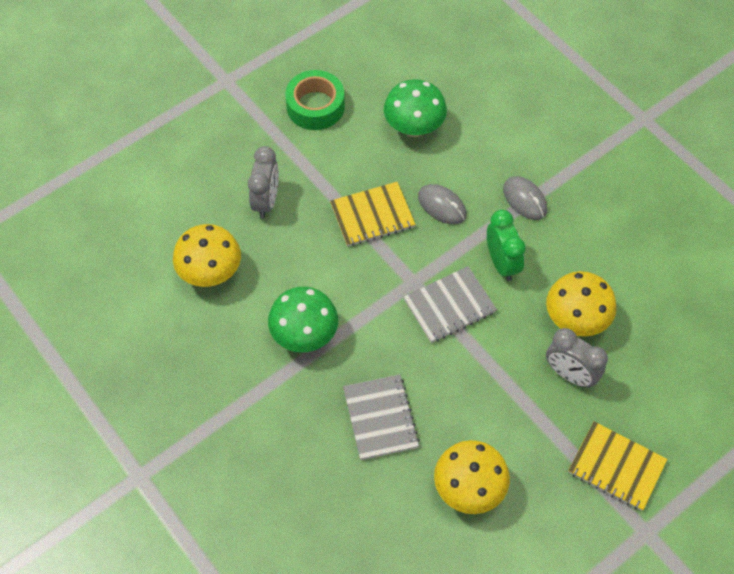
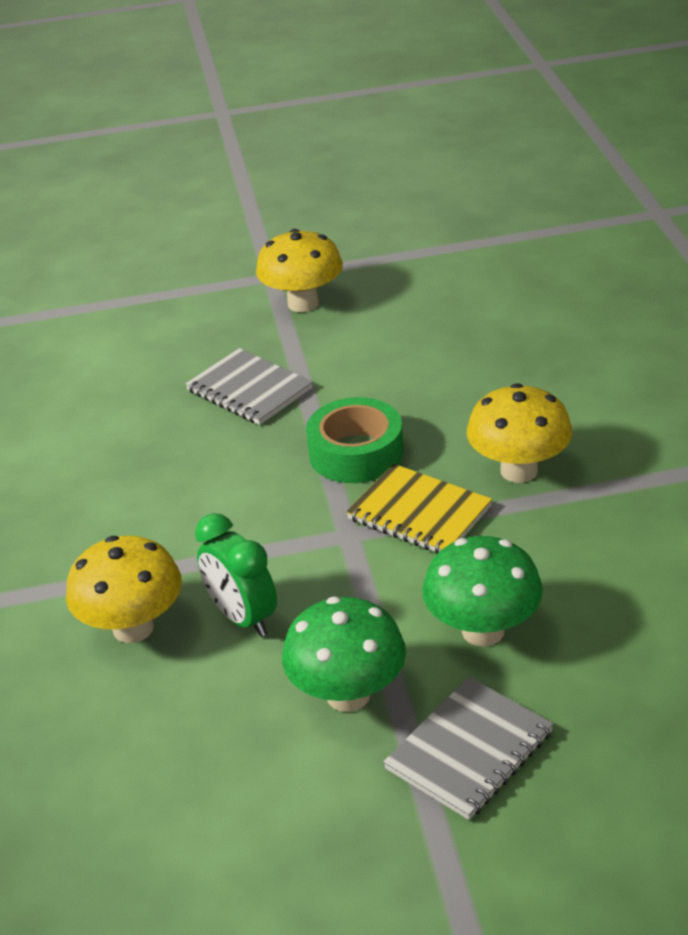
grey clock: 2 -> 0
grey mouse: 2 -> 0
yellow notebook: 2 -> 1

